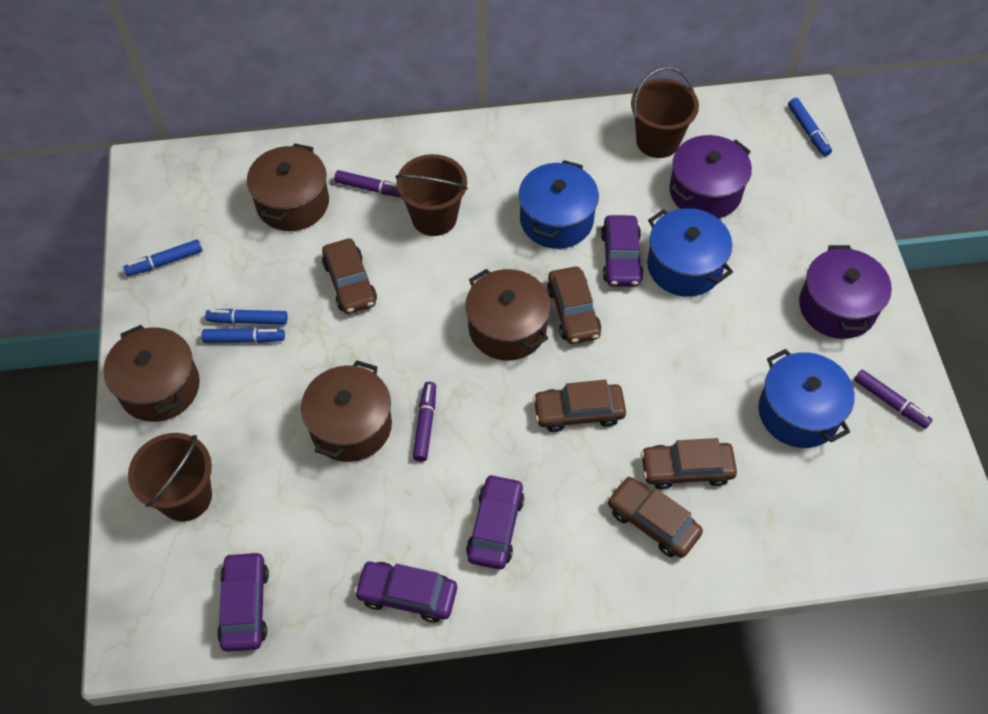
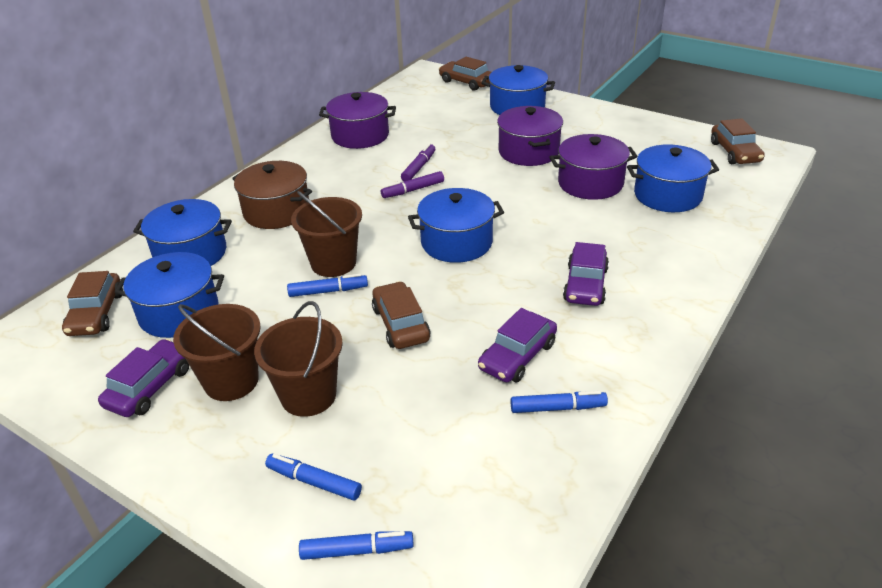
blue pot: 3 -> 5
brown car: 5 -> 4
brown pot: 4 -> 1
purple car: 4 -> 3
purple marker: 3 -> 2
purple pot: 2 -> 3

